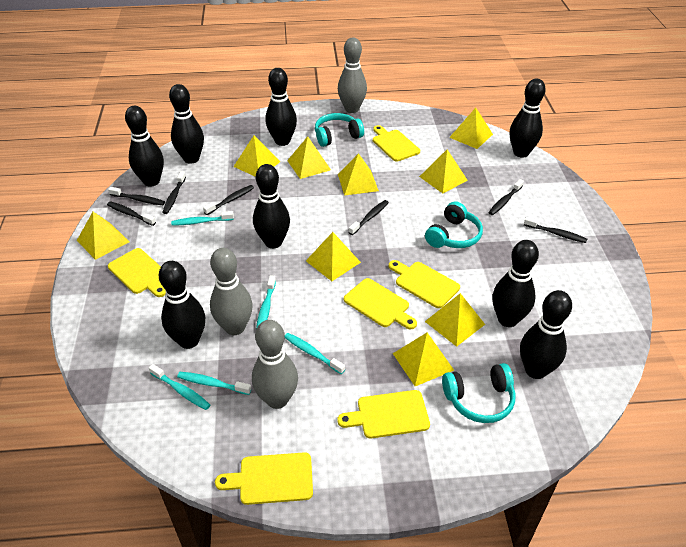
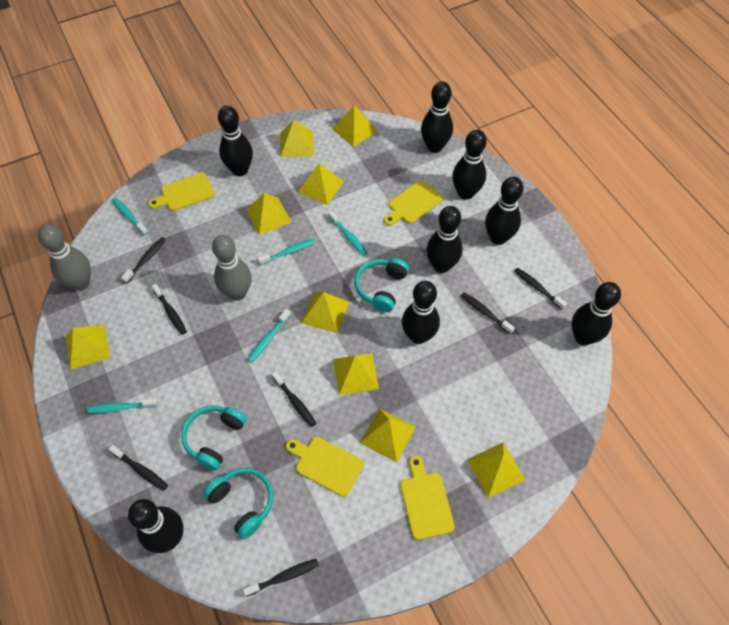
grey bowling pin: 3 -> 2
yellow cutting board: 6 -> 4

